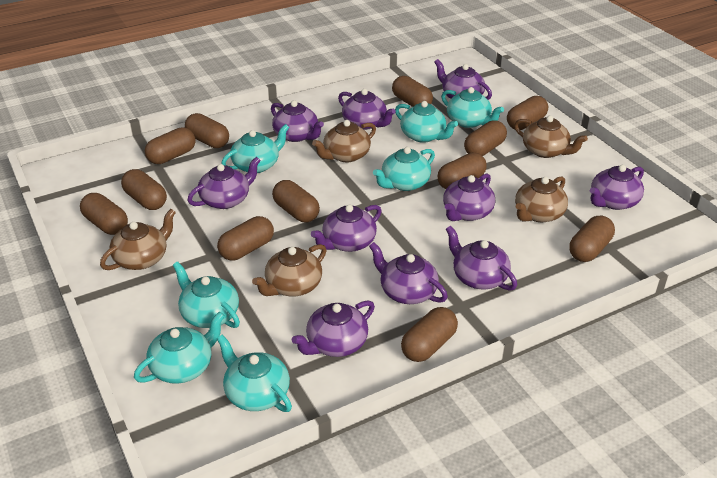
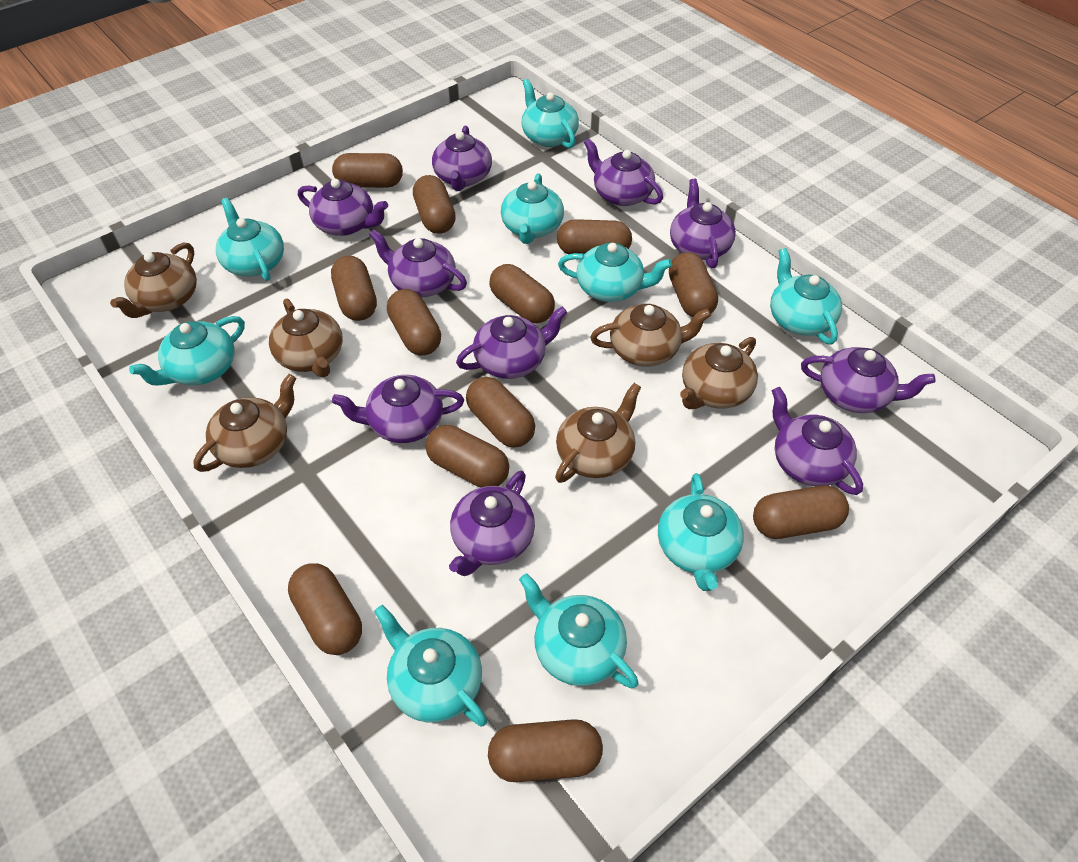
brown teapot: 5 -> 6
turquoise teapot: 7 -> 9

